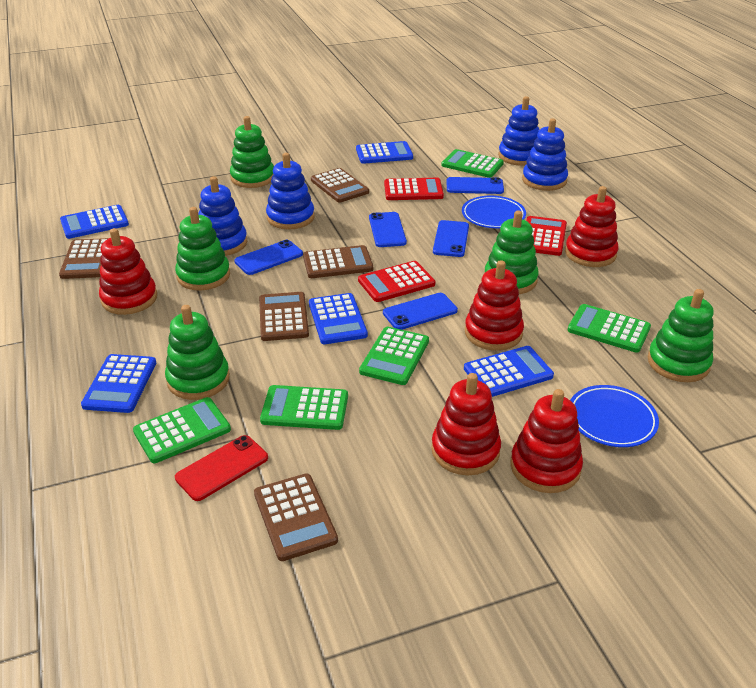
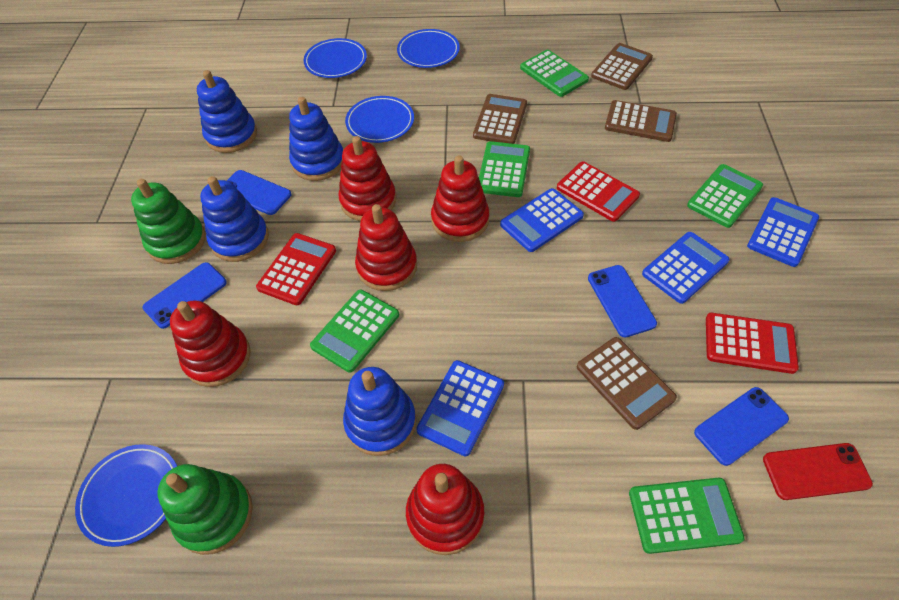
blue calculator: 5 -> 4
blue phone: 5 -> 4
blue plate: 2 -> 4
brown calculator: 5 -> 4
green stacking toy: 5 -> 2

